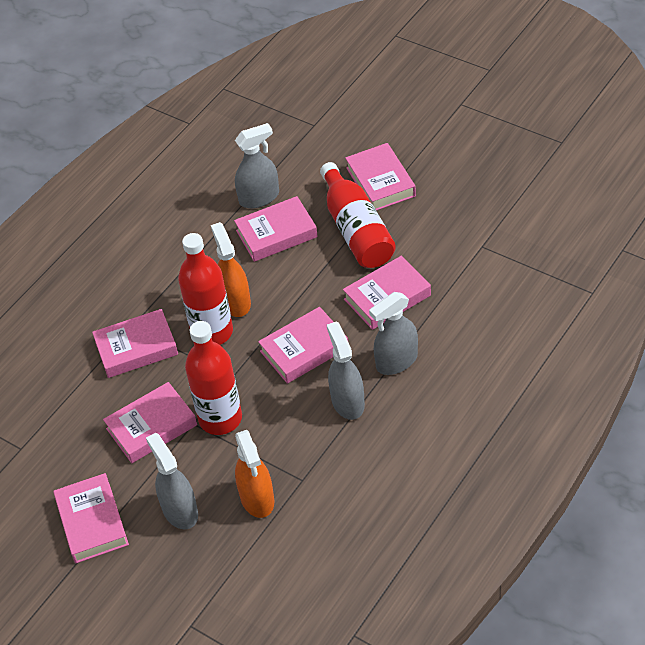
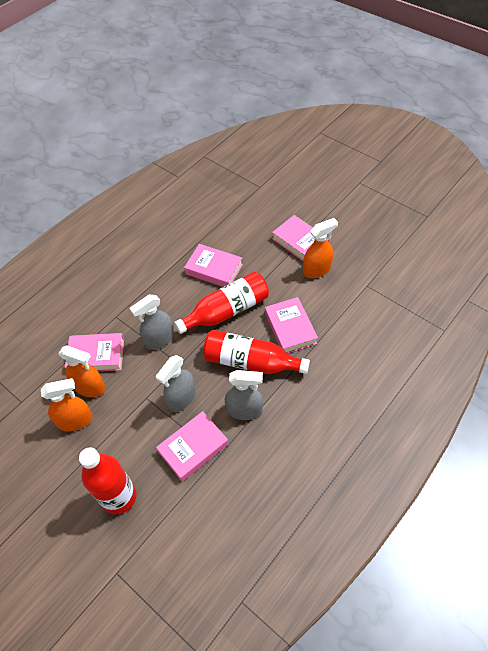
grey spray bottle: 4 -> 3
orange spray bottle: 2 -> 3
pink book: 7 -> 5

